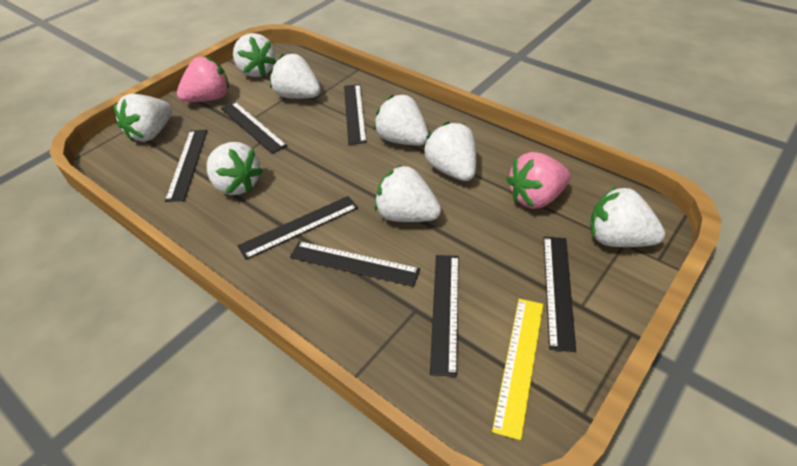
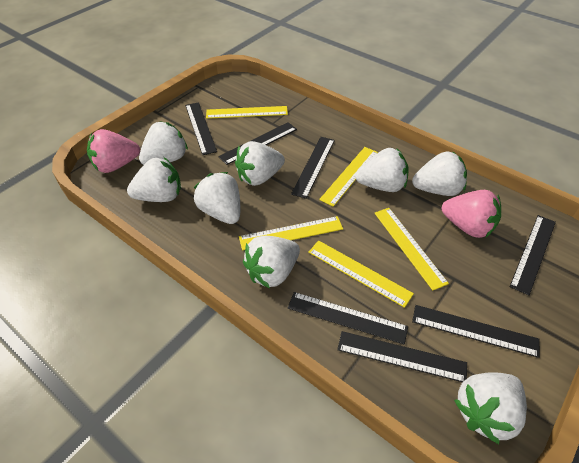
yellow ruler: 1 -> 5

